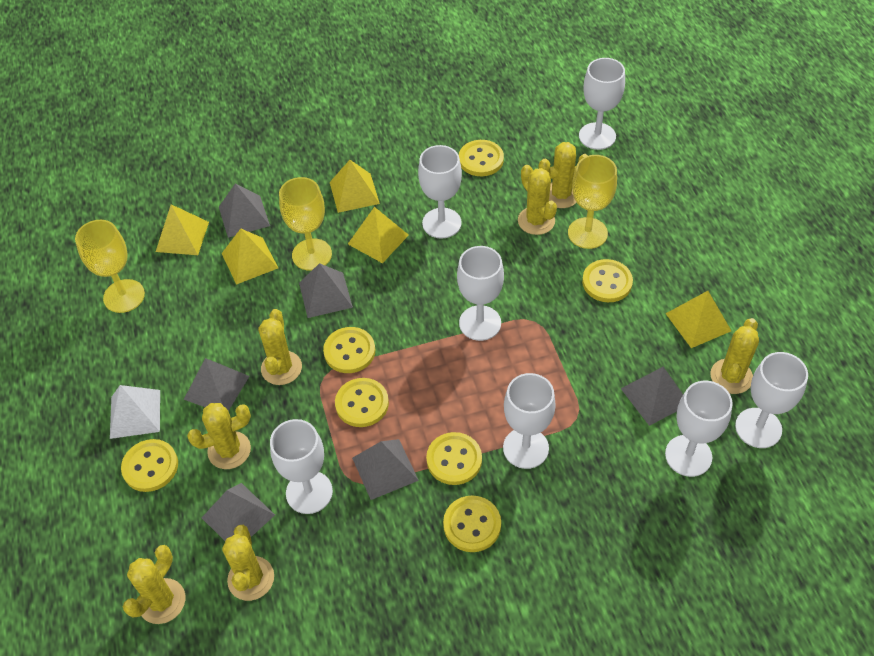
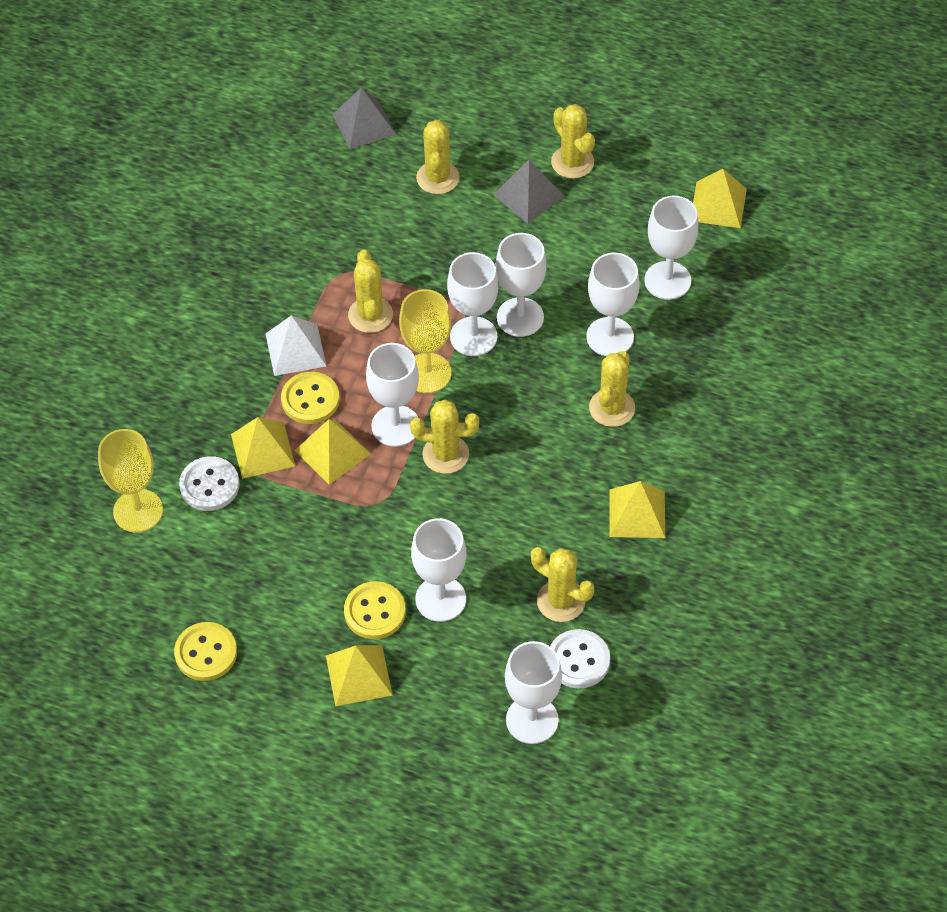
grey pyramid: 6 -> 2
white button: 0 -> 2
yellow button: 7 -> 3
yellow cactus: 7 -> 6
yellow goblet: 3 -> 2

